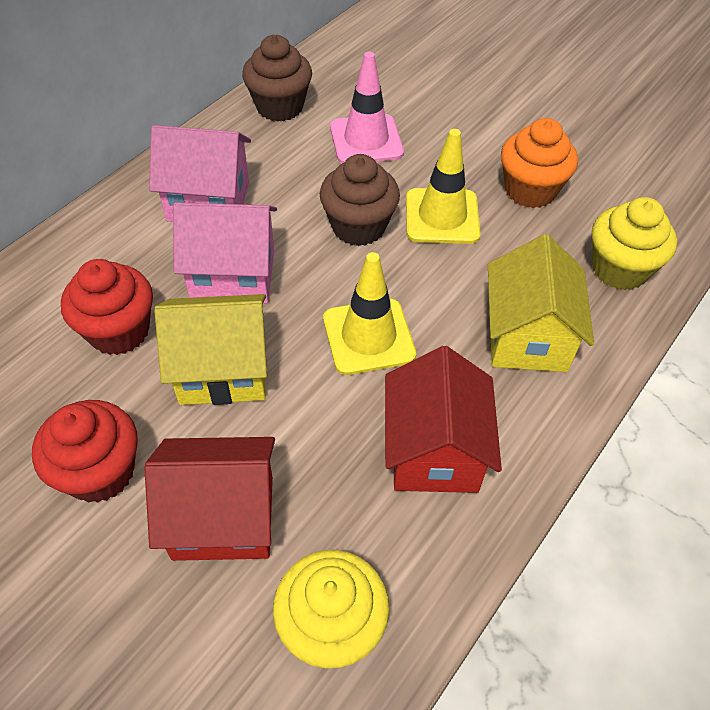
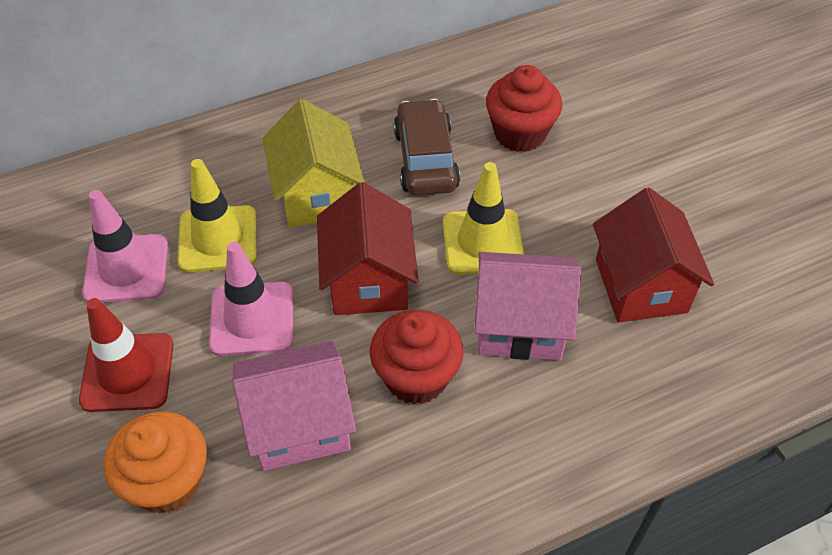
brown car: 0 -> 1
brown cupcake: 2 -> 0
pink traffic cone: 1 -> 2
red traffic cone: 0 -> 1
yellow cupcake: 2 -> 0
yellow house: 2 -> 1

